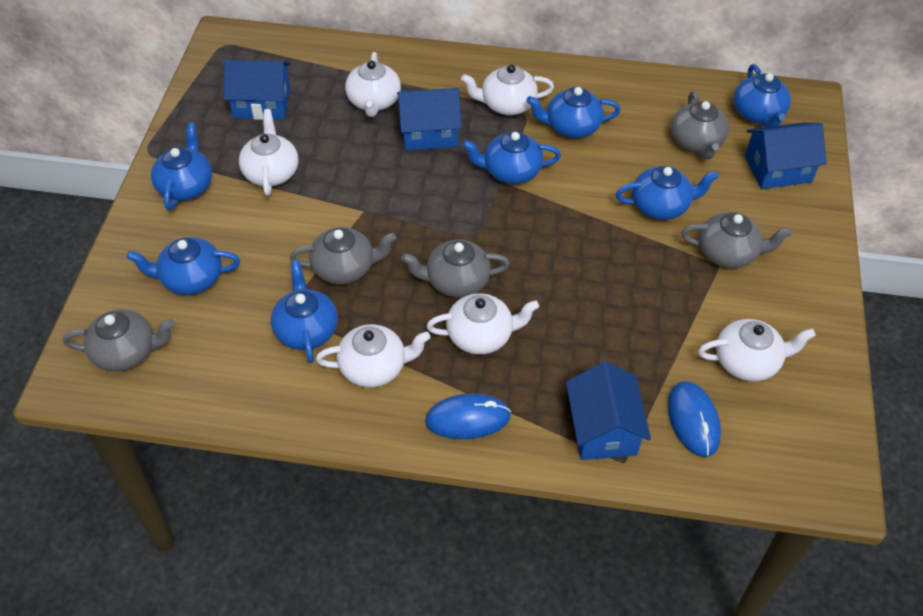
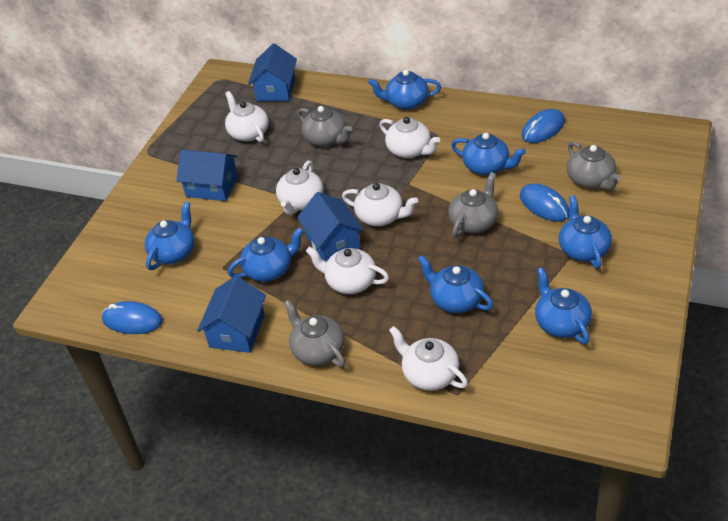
blue mouse: 2 -> 3
grey teapot: 5 -> 4

